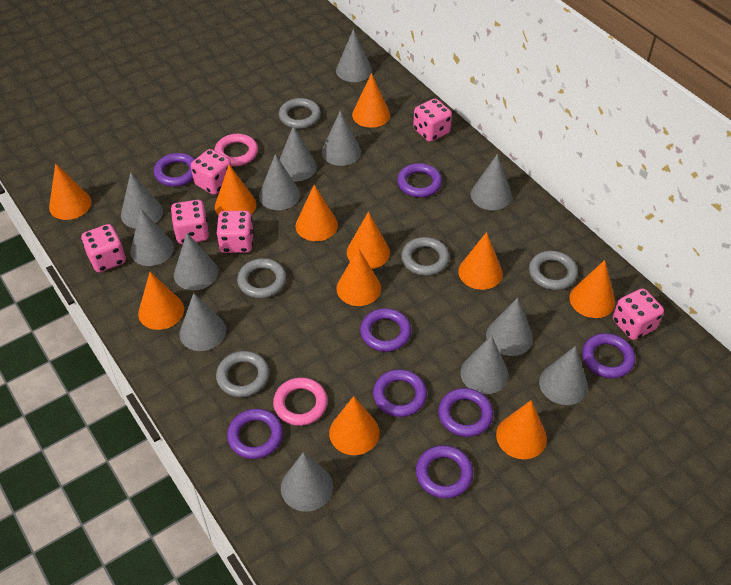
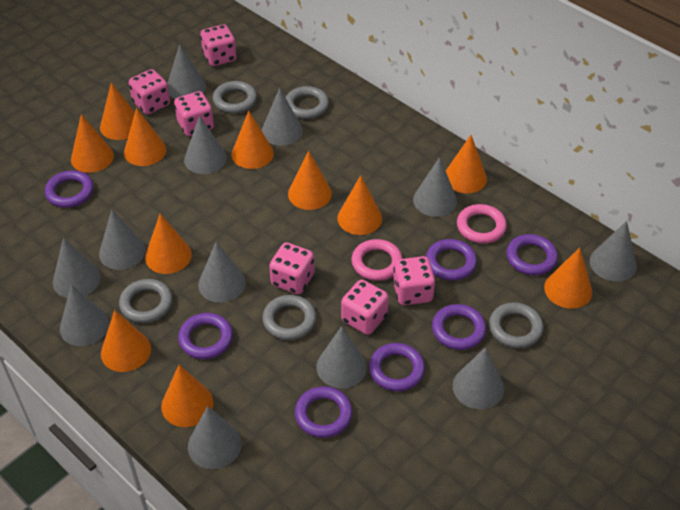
grey cone: 13 -> 12
purple ring: 8 -> 7

